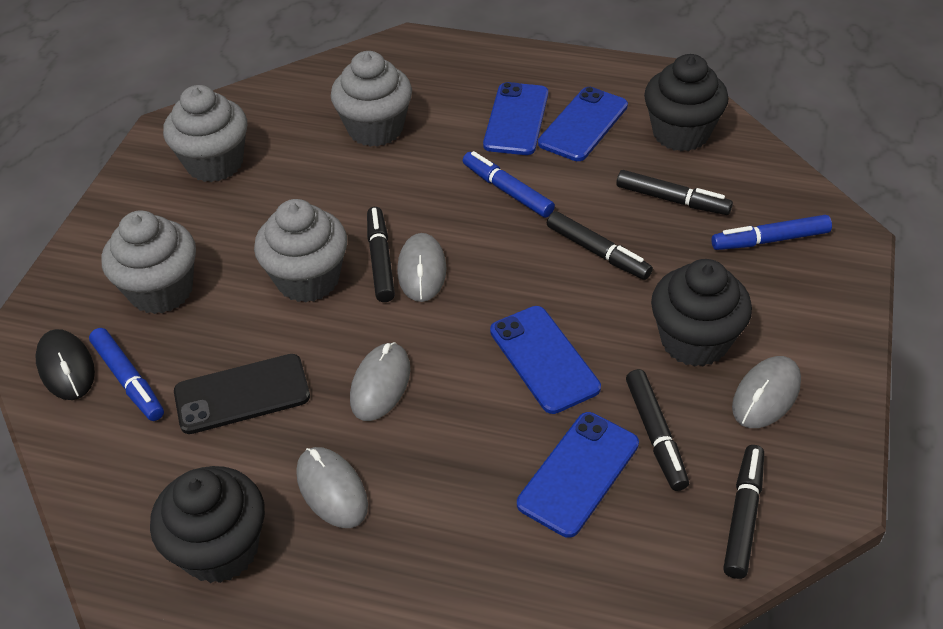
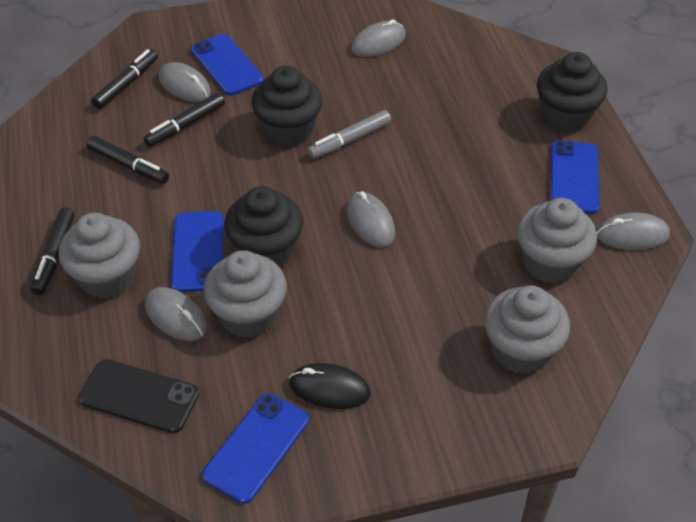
black marker: 5 -> 4
blue marker: 3 -> 0
grey marker: 0 -> 1
grey mouse: 4 -> 5

